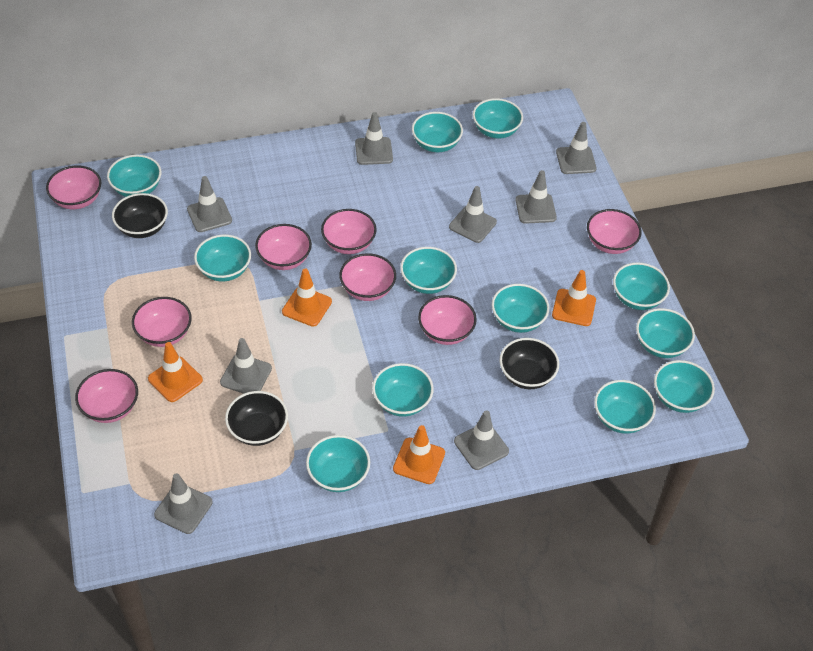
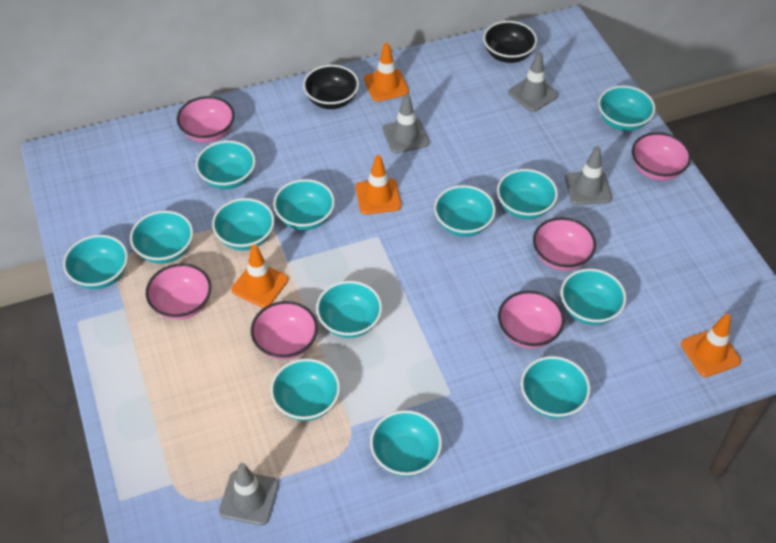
black bowl: 3 -> 2
grey traffic cone: 8 -> 4
pink bowl: 8 -> 6
turquoise bowl: 12 -> 13

